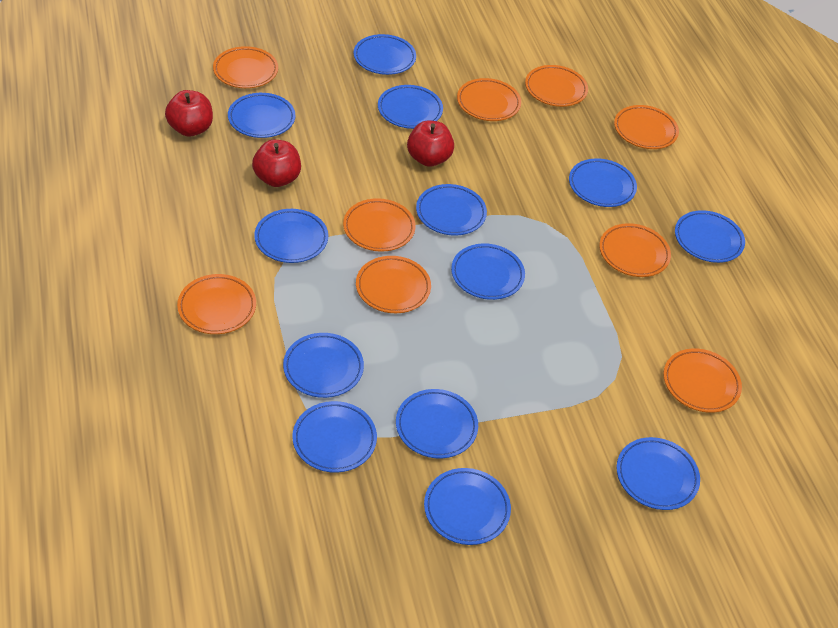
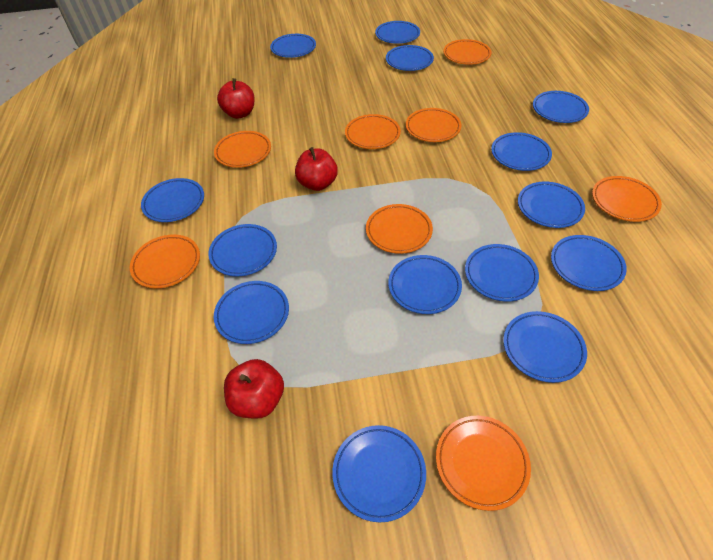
blue plate: 13 -> 14
orange plate: 9 -> 8

